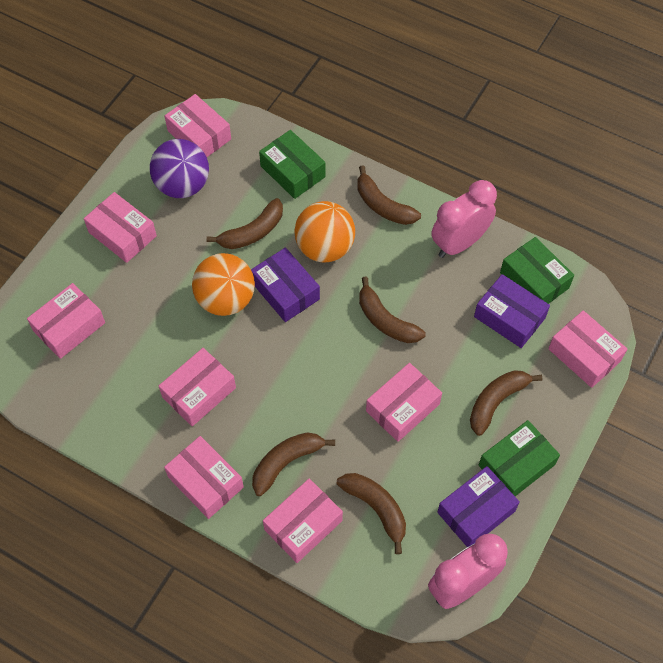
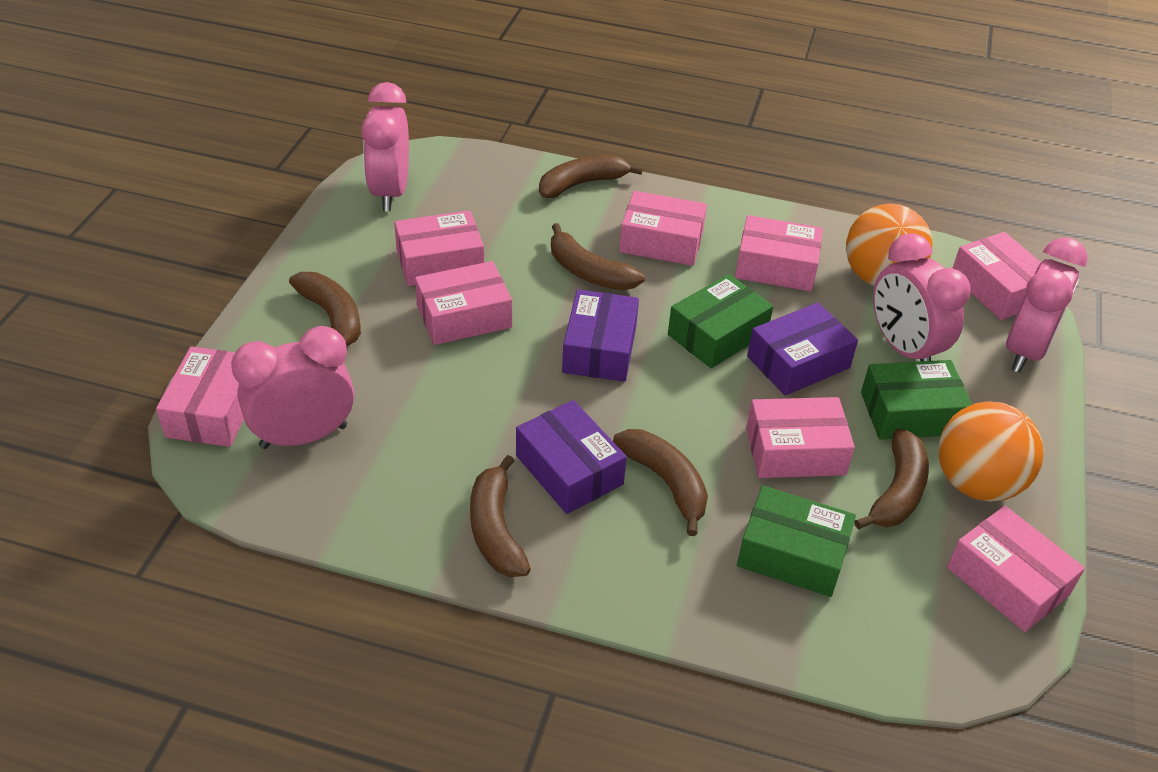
pink clock: 2 -> 4
purple ball: 1 -> 0

